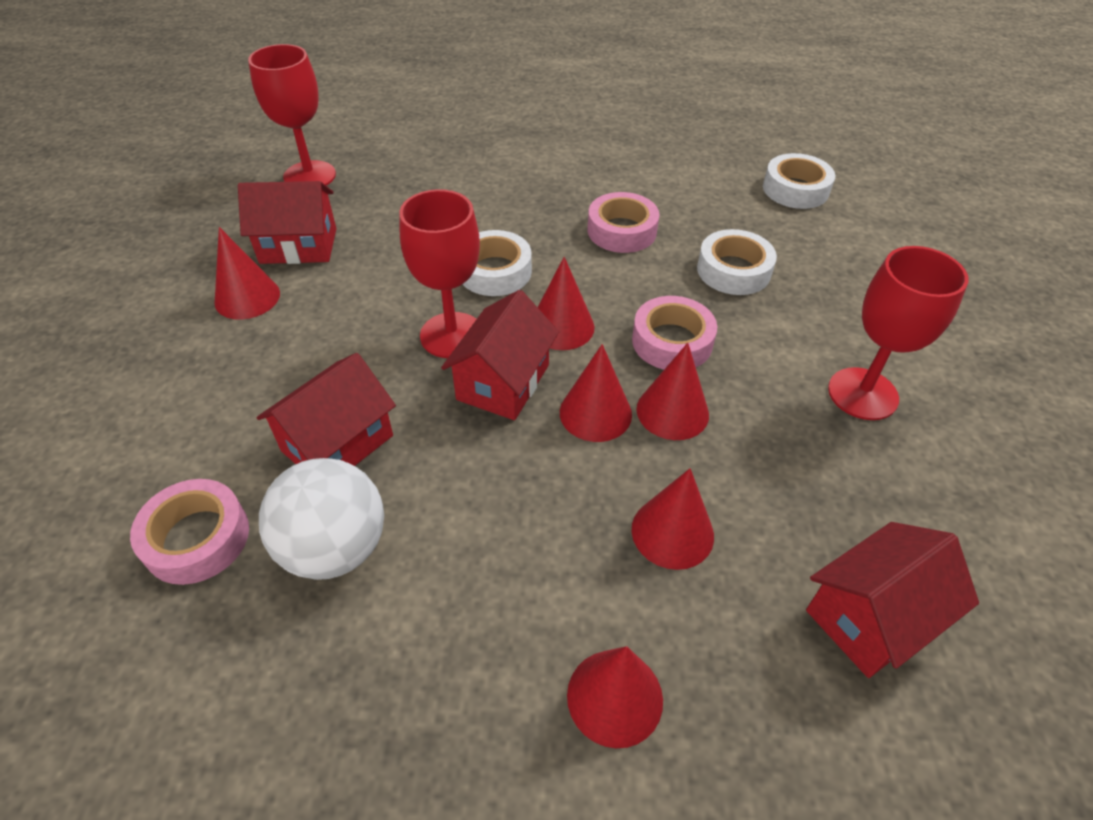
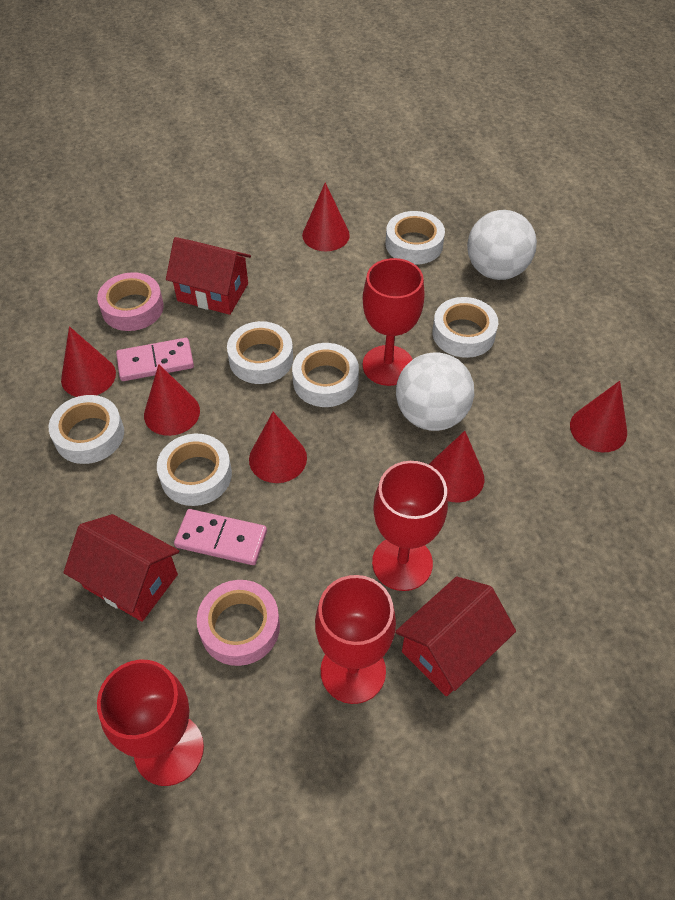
pink domino: 0 -> 2
pink tape: 3 -> 2
red goblet: 3 -> 4
red house: 4 -> 3
white ball: 1 -> 2
white tape: 3 -> 6

